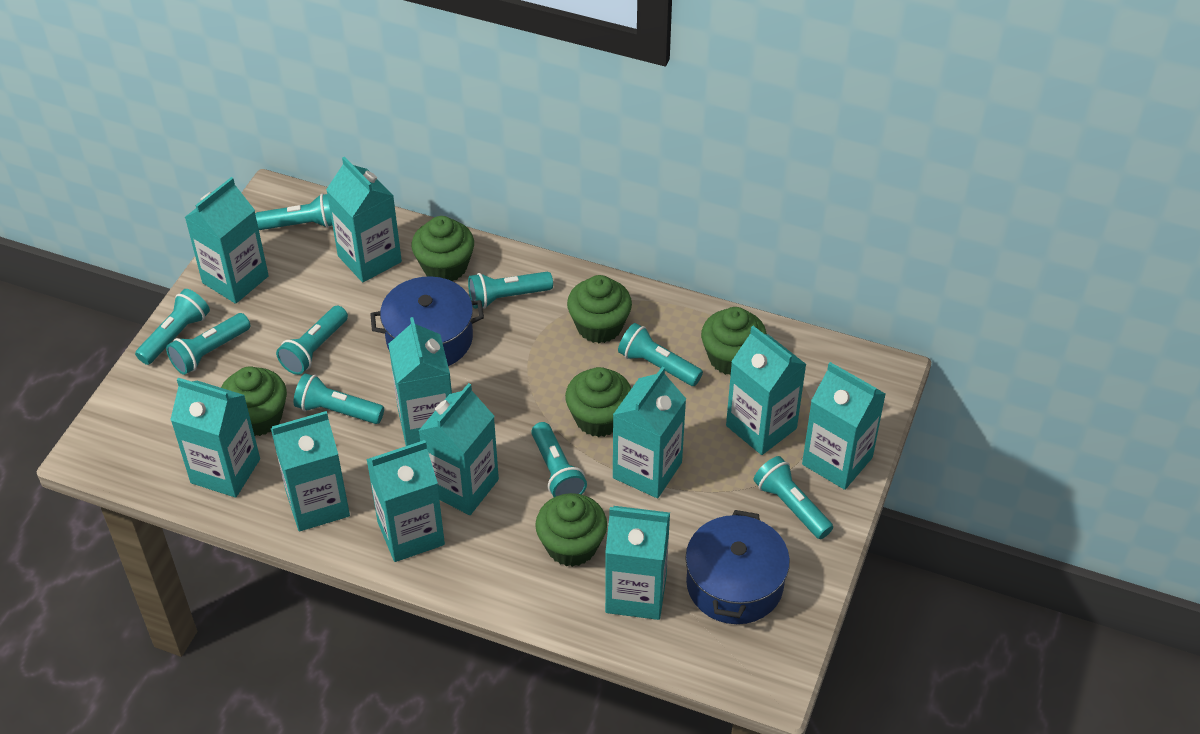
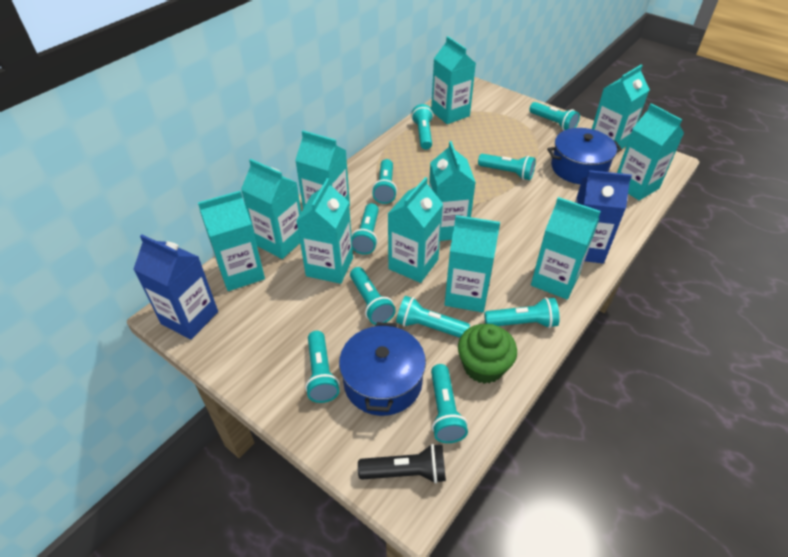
black flashlight: 0 -> 1
blue carton: 0 -> 2
green cupcake: 6 -> 1
turquoise flashlight: 9 -> 10

